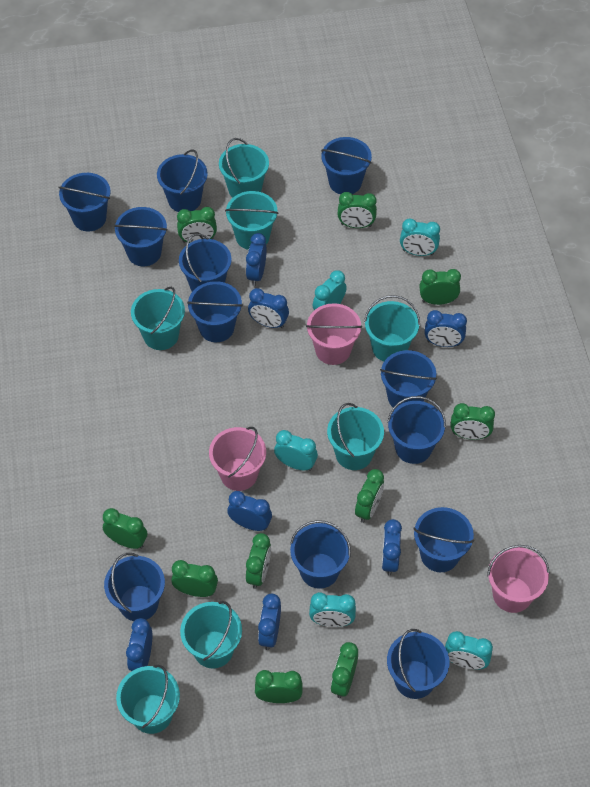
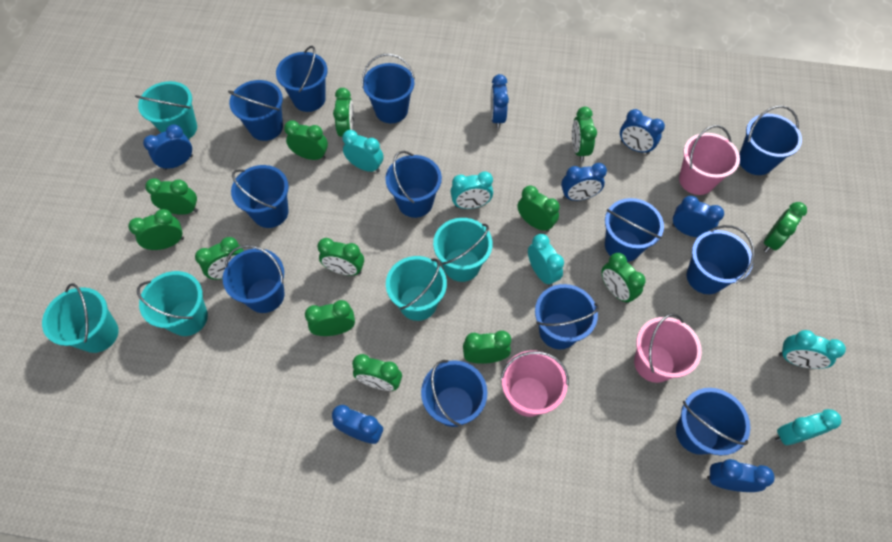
green clock: 10 -> 13
turquoise bucket: 7 -> 5

